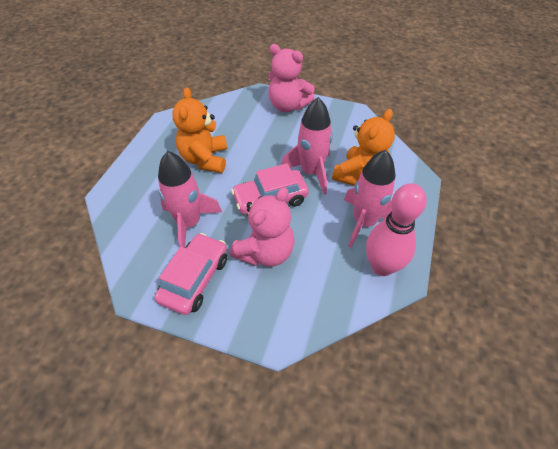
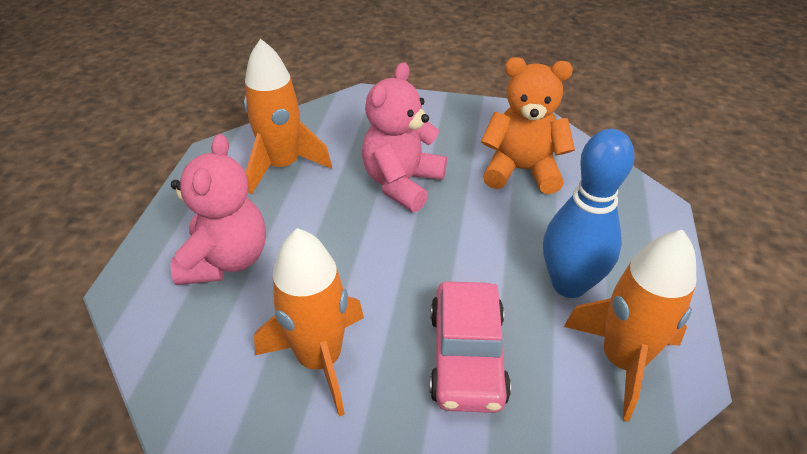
blue bowling pin: 0 -> 1
orange rocket: 0 -> 3
orange teddy bear: 2 -> 1
pink bowling pin: 1 -> 0
pink car: 2 -> 1
pink rocket: 3 -> 0

